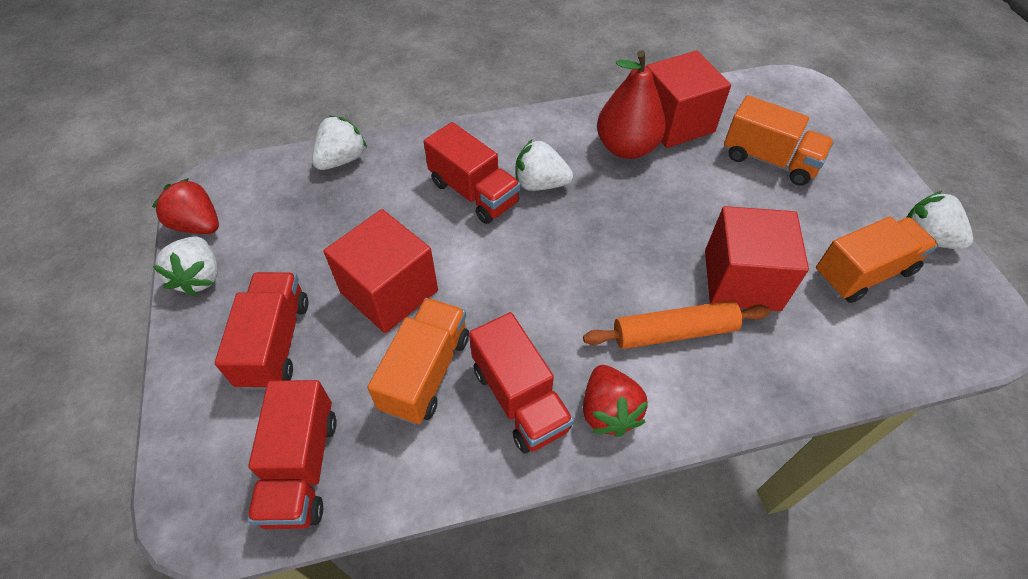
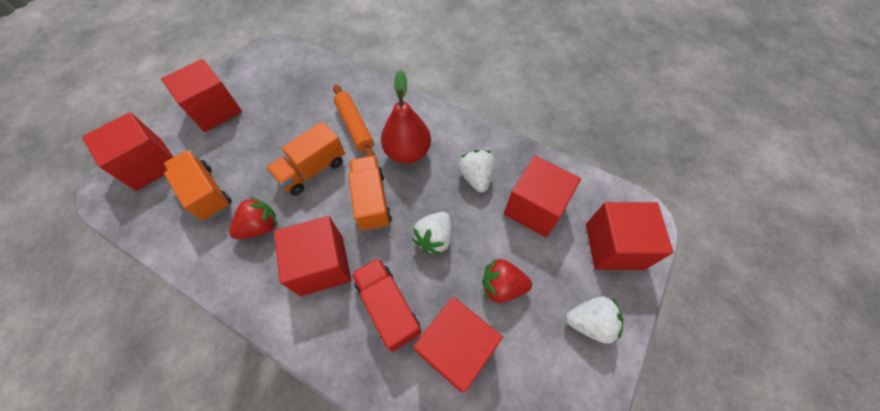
red cube: 3 -> 6
red truck: 4 -> 1
white strawberry: 4 -> 3

